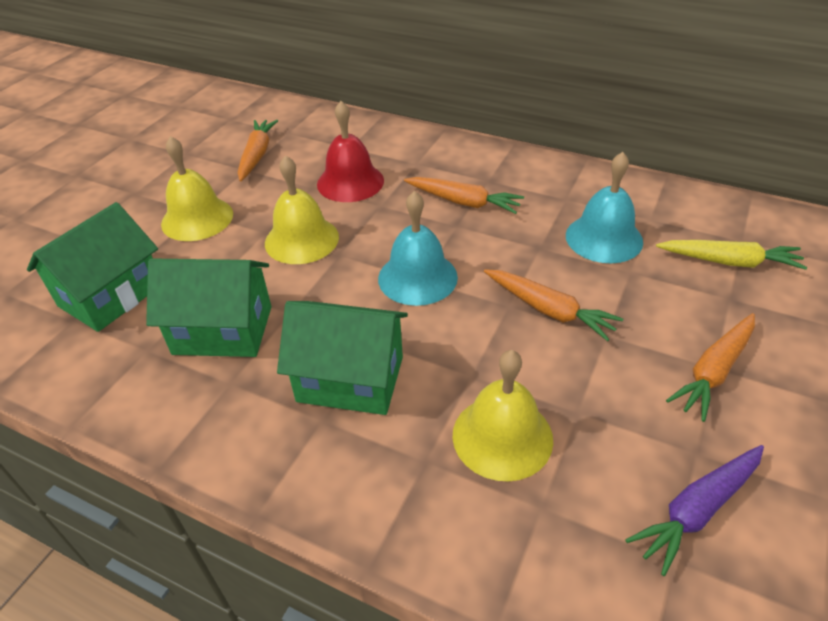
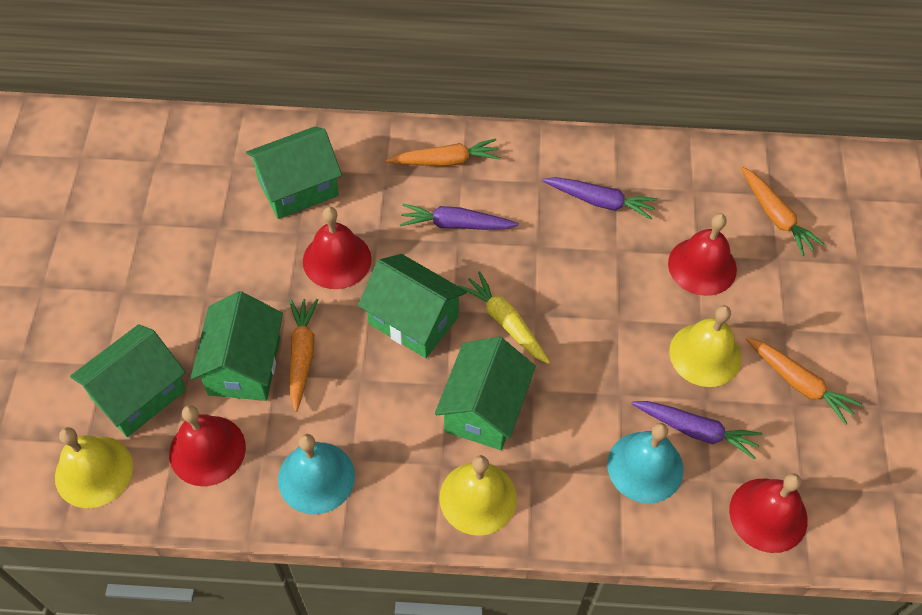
green house: 3 -> 5
purple carrot: 1 -> 3
red bell: 1 -> 4

